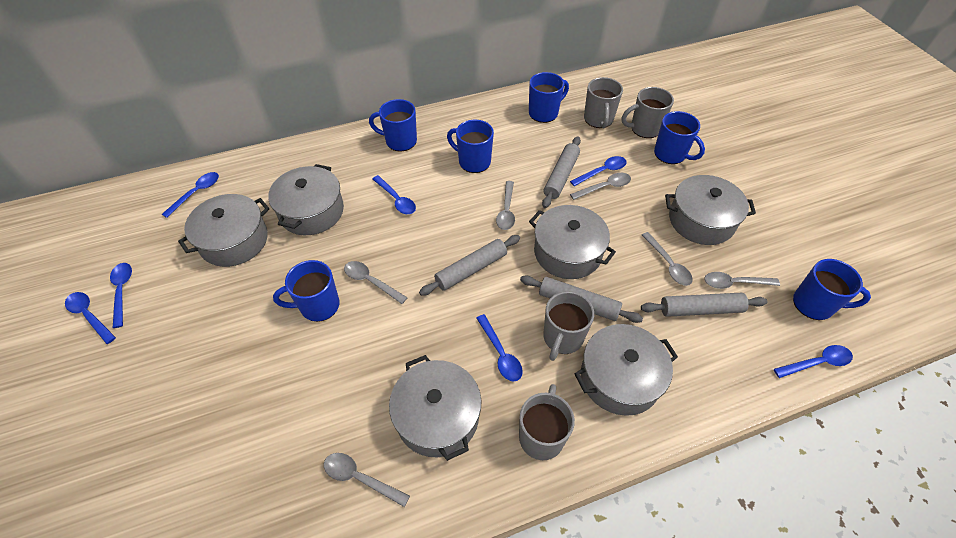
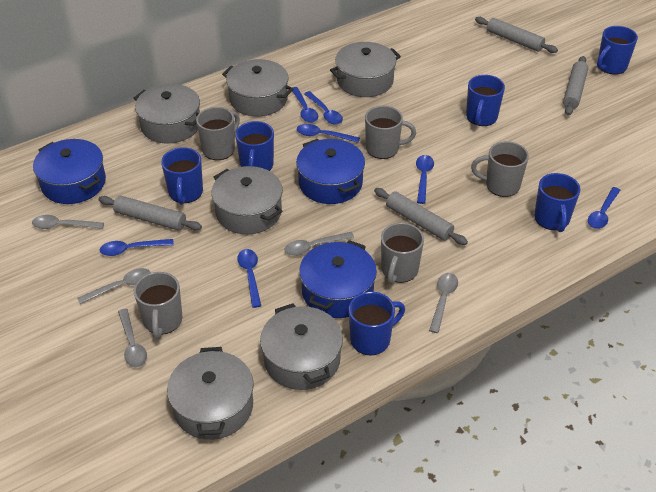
blue pot: 0 -> 3
grey mug: 4 -> 5
grey spoon: 6 -> 5

